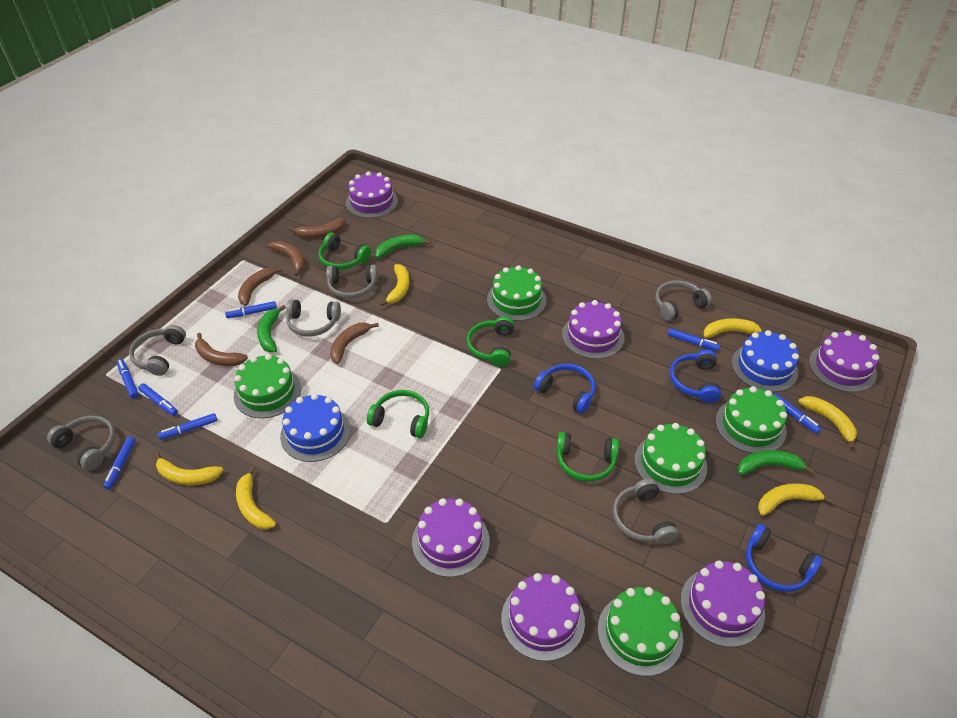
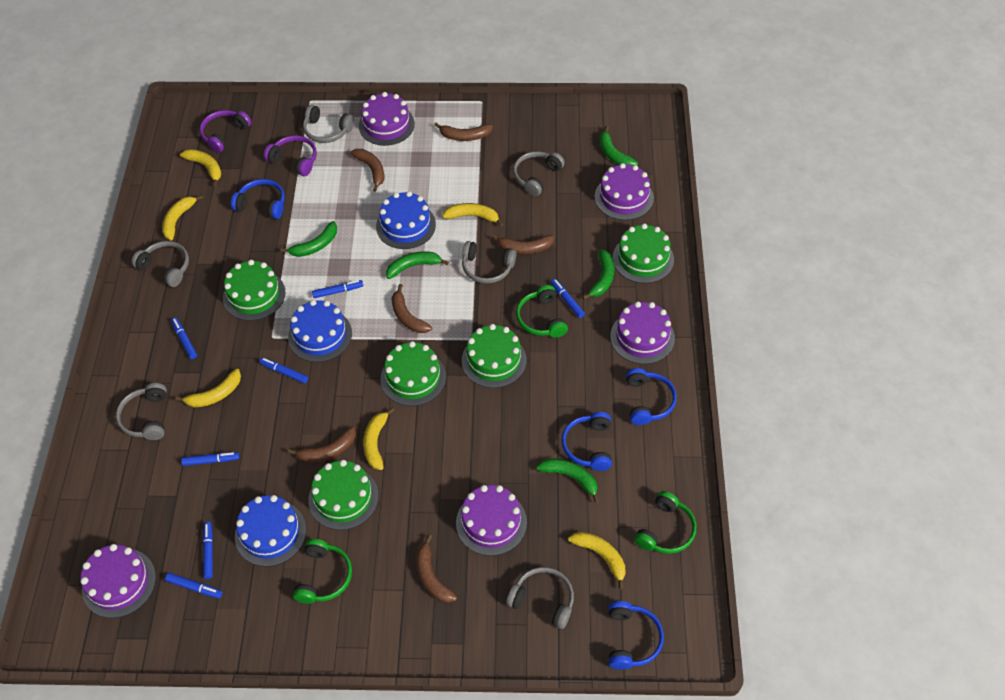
blue cake: 2 -> 3
blue headphones: 3 -> 4
brown banana: 5 -> 6
green banana: 3 -> 5
green headphones: 4 -> 3
purple cake: 6 -> 5
purple headphones: 0 -> 2

